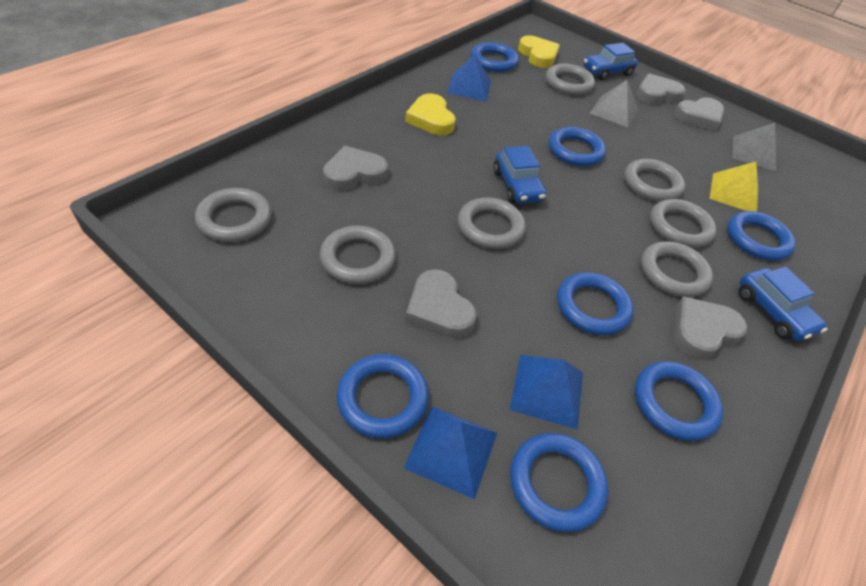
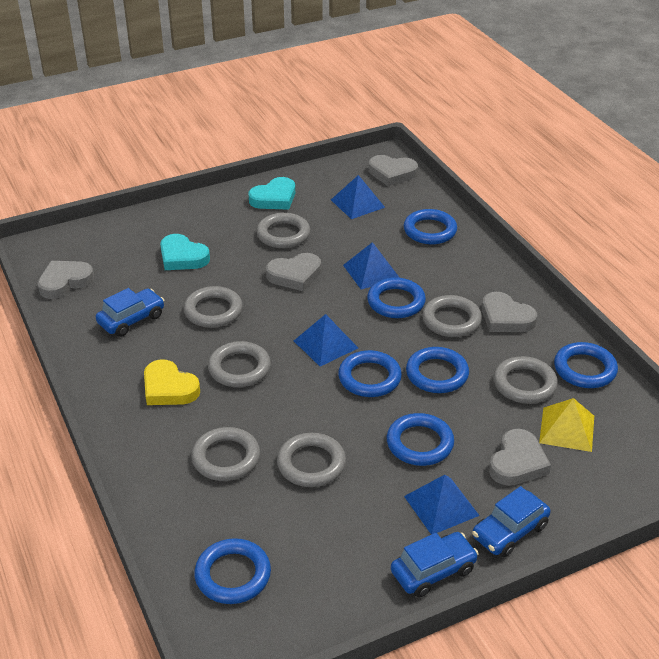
blue pyramid: 3 -> 4
grey pyramid: 2 -> 0
turquoise heart: 0 -> 2
yellow heart: 2 -> 1

